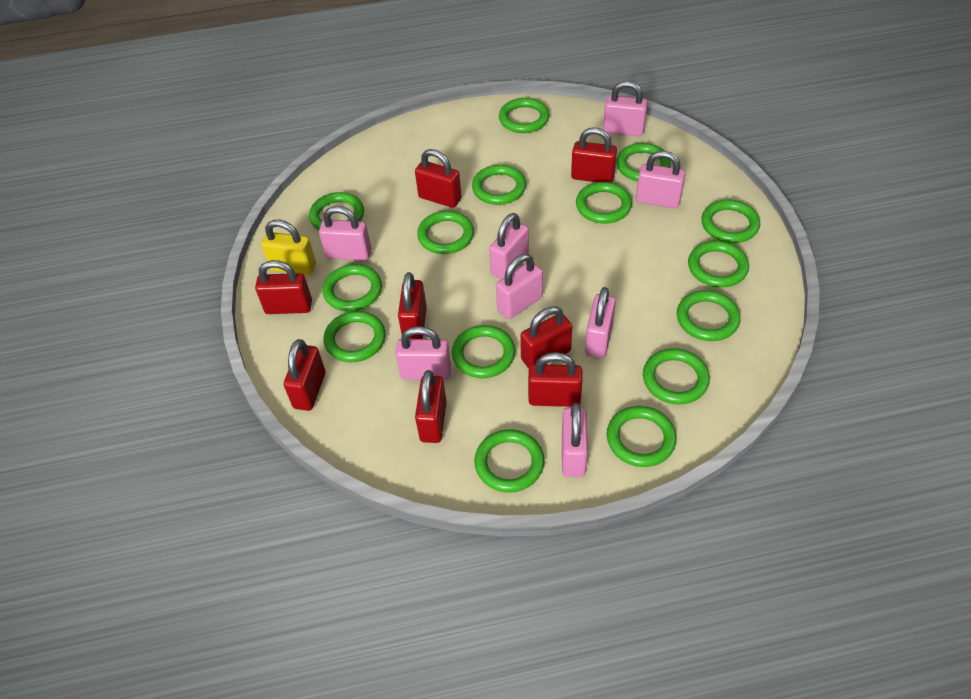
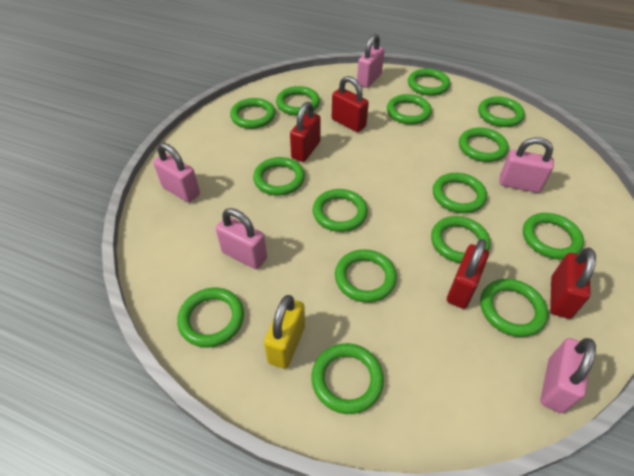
pink padlock: 8 -> 5
red padlock: 8 -> 4

